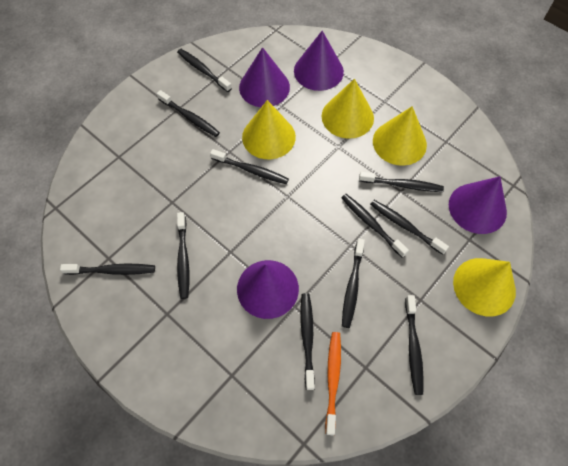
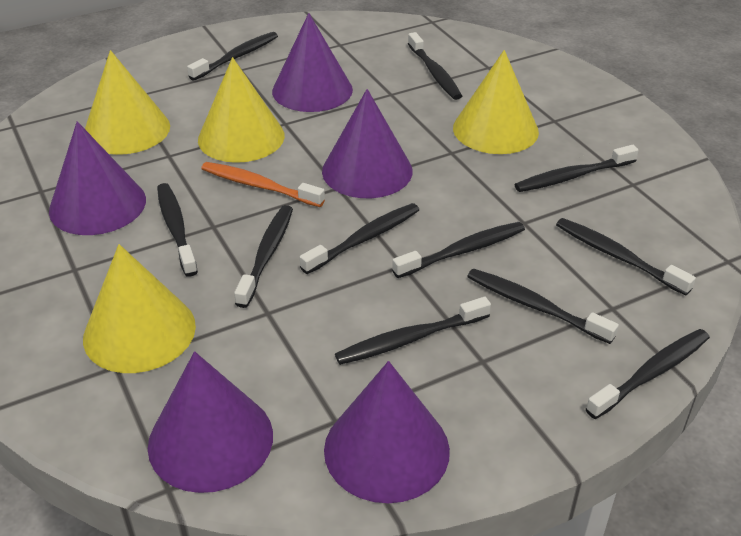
purple cone: 4 -> 5

